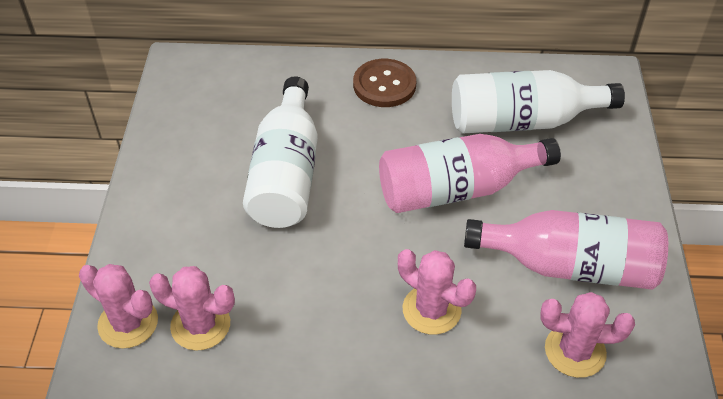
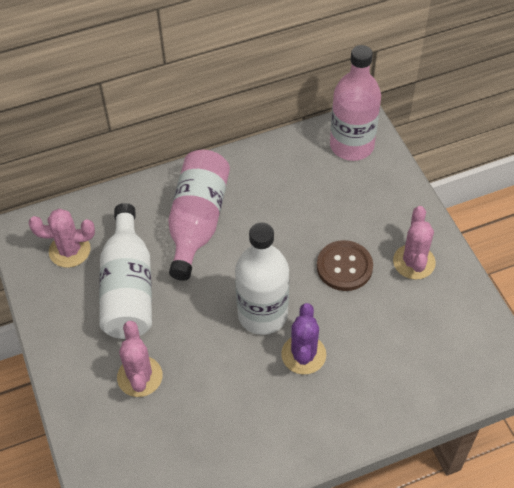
pink cactus: 4 -> 3
purple cactus: 0 -> 1

